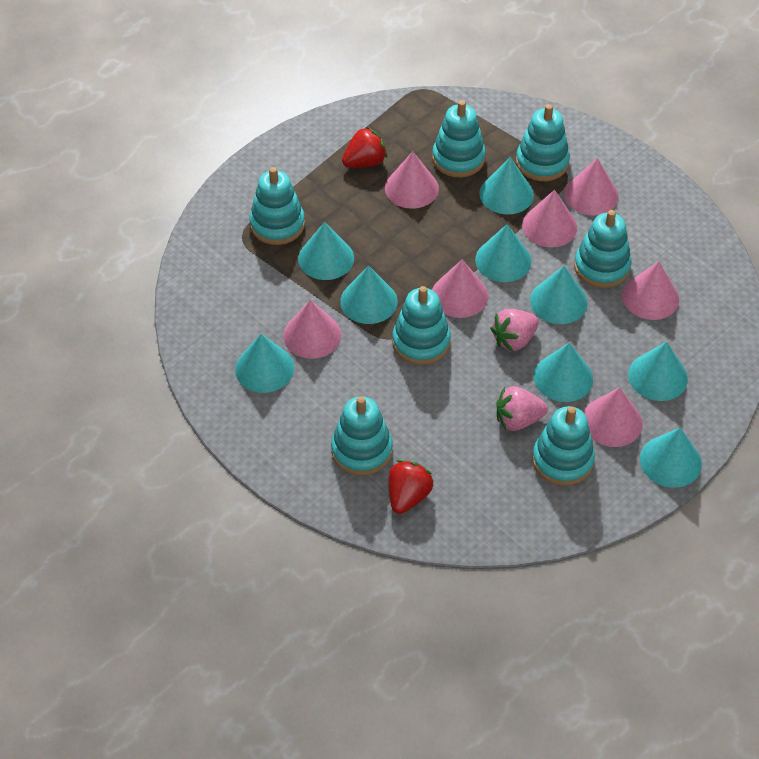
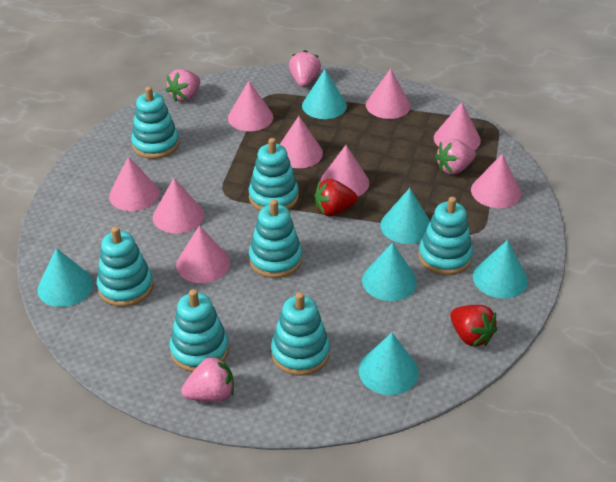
pink cone: 7 -> 9
pink strawberry: 2 -> 4
turquoise cone: 9 -> 6

